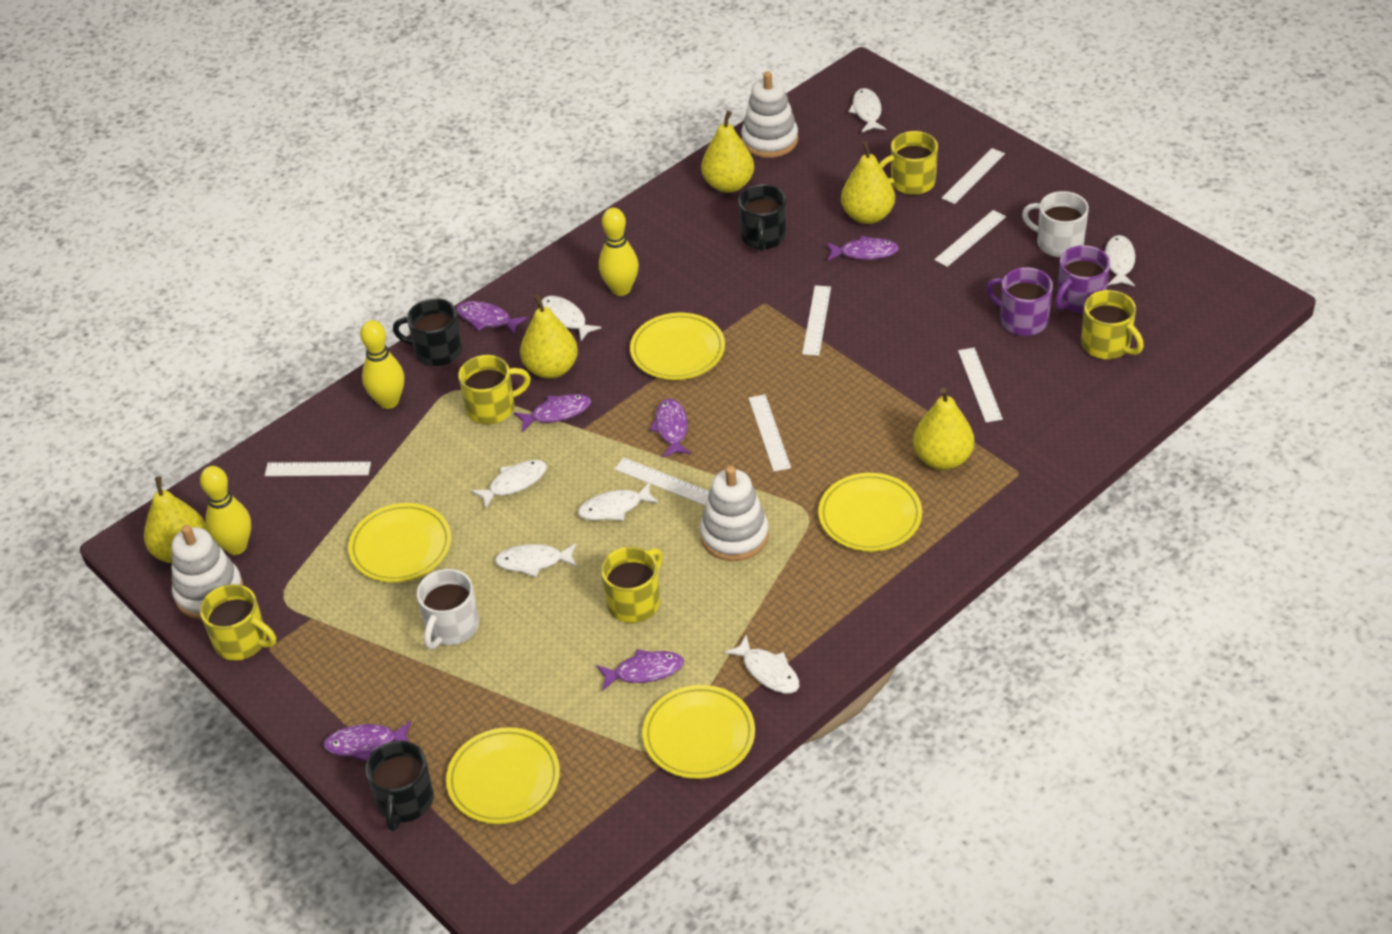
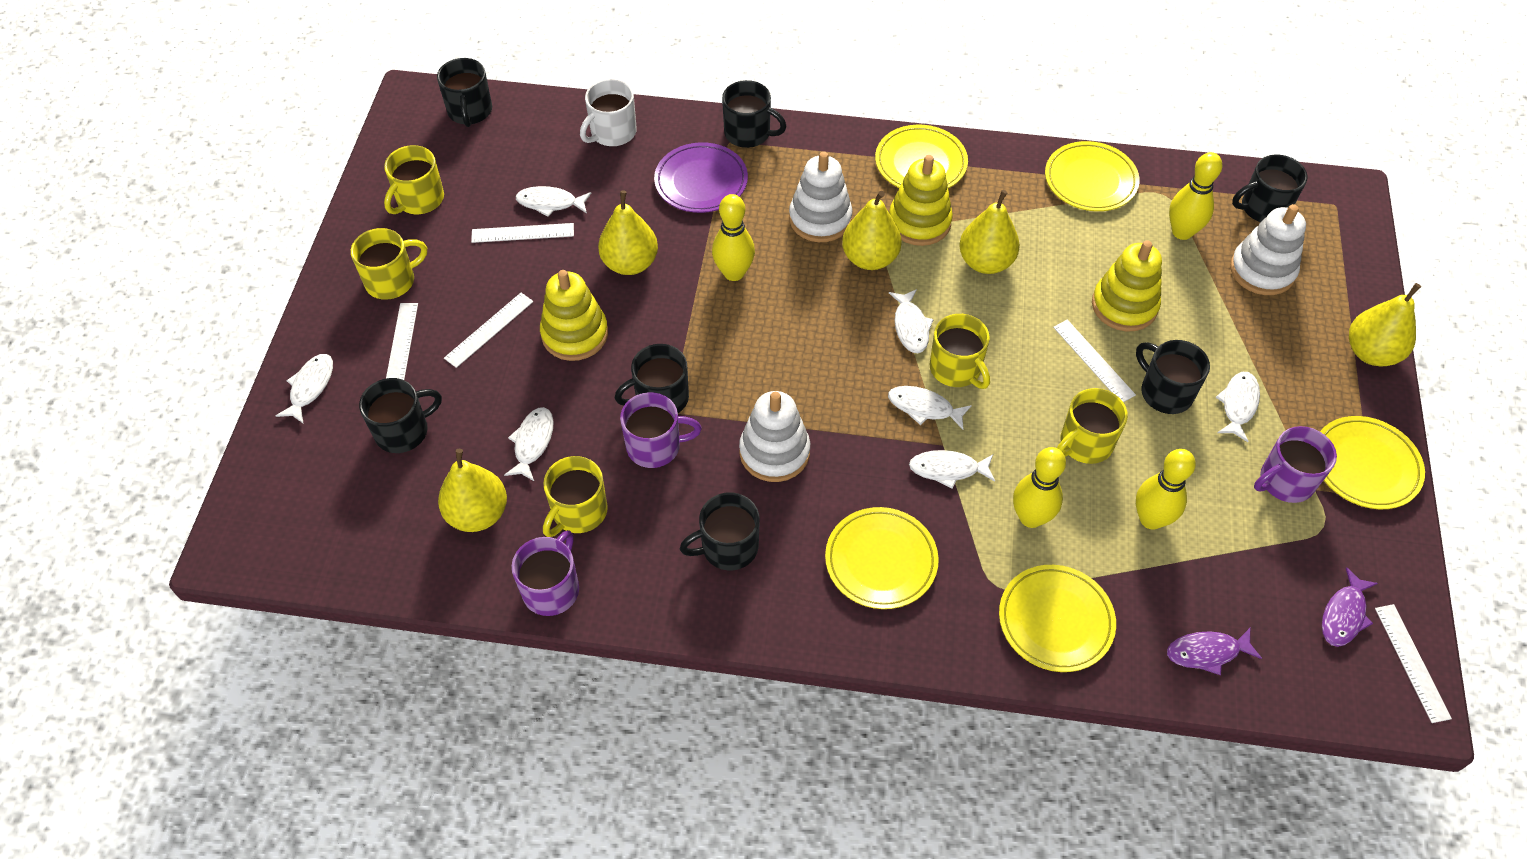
black mug: 3 -> 7
purple fish: 6 -> 2
purple mug: 2 -> 3
purple plate: 0 -> 1
white mug: 2 -> 1
white ruler: 7 -> 5
yellow bowling pin: 3 -> 4
yellow stacking toy: 0 -> 3

